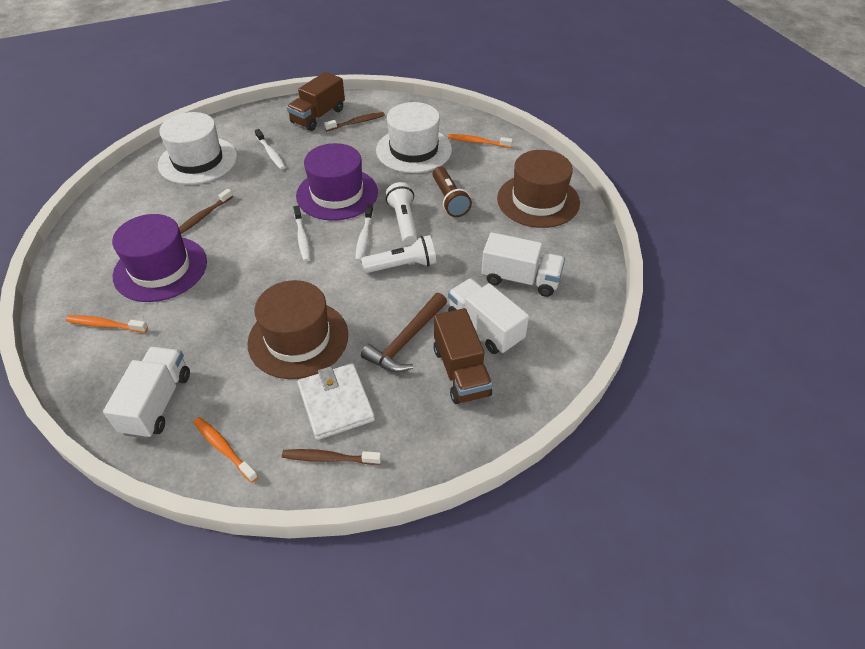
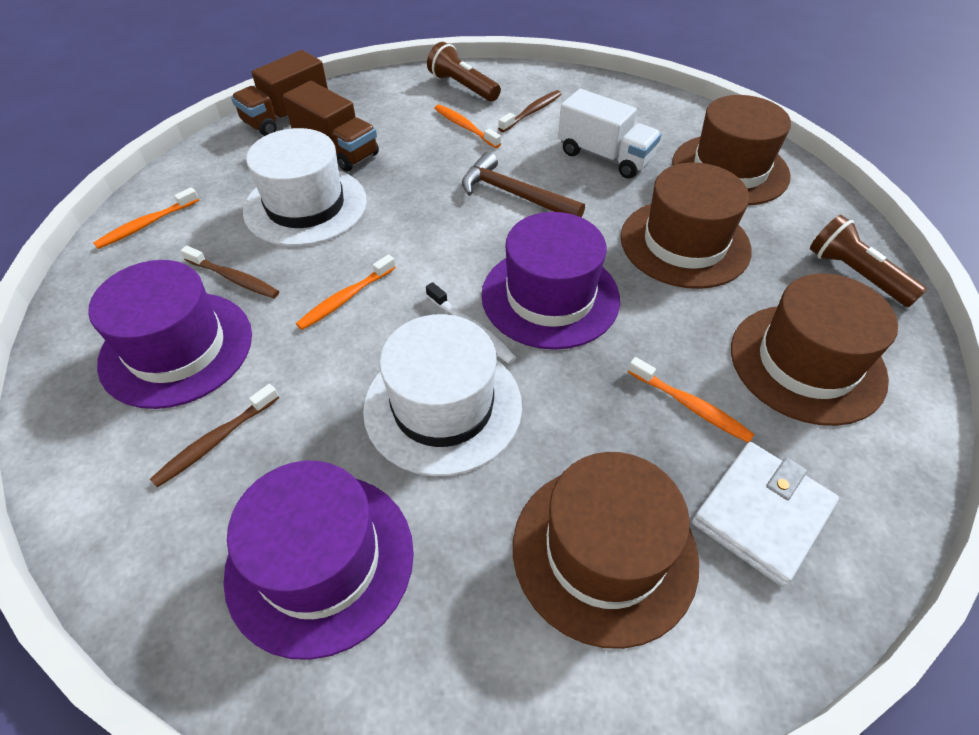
brown flashlight: 1 -> 2
brown hat: 2 -> 4
orange toothbrush: 3 -> 4
purple hat: 2 -> 3
white flashlight: 2 -> 0
white toothbrush: 3 -> 1
white truck: 3 -> 1

